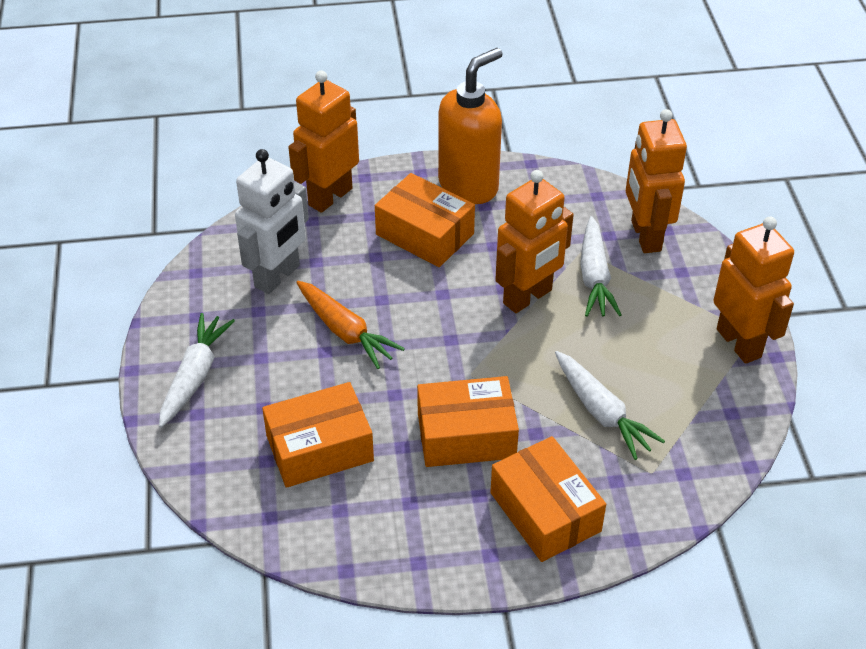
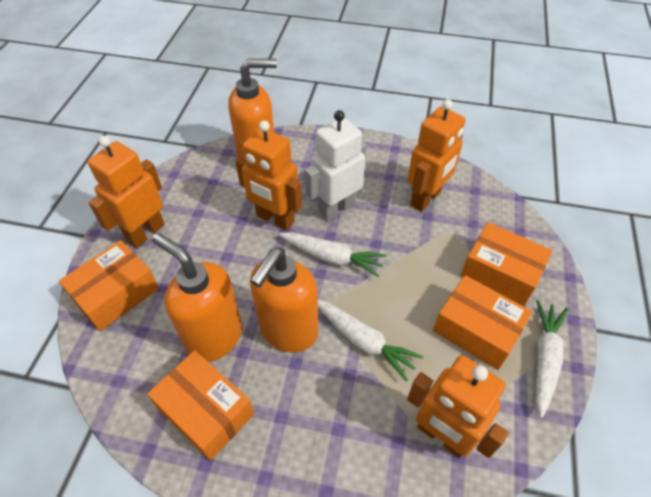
orange carrot: 1 -> 0
orange soap dispenser: 1 -> 3

